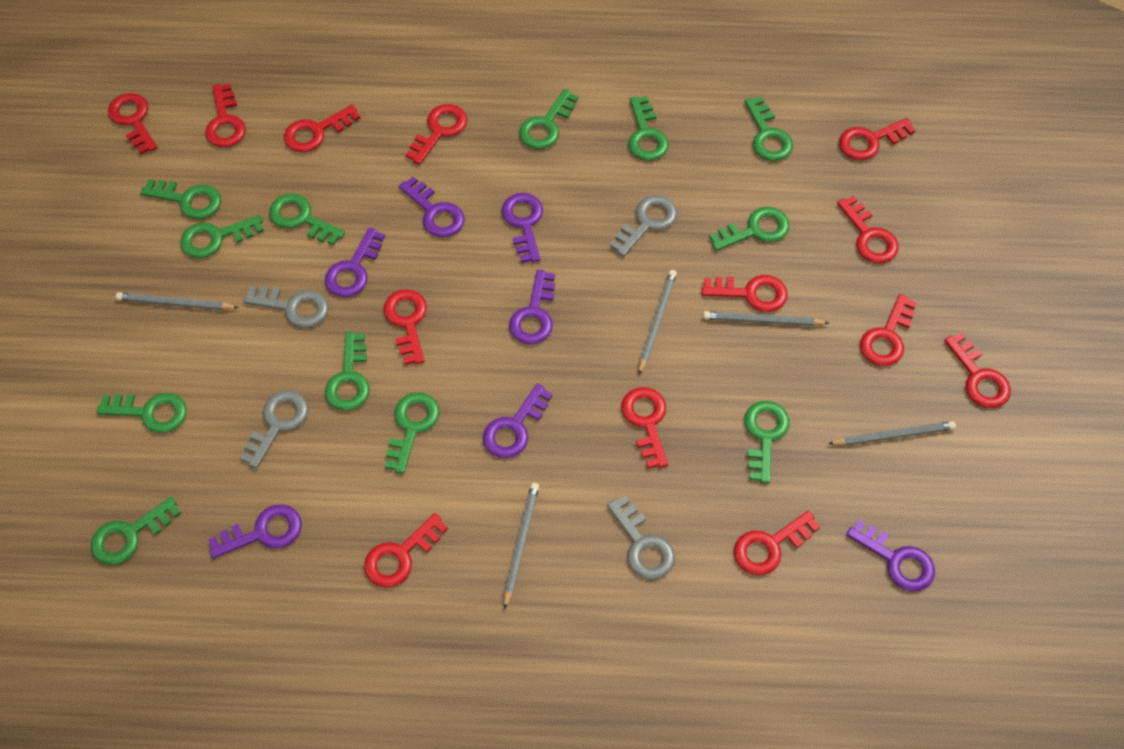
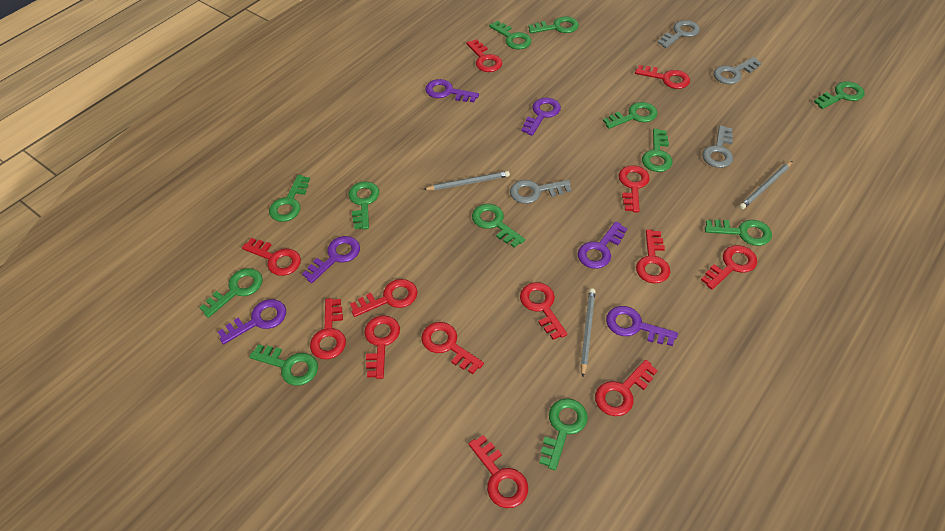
grey pencil: 5 -> 3
purple key: 7 -> 6

